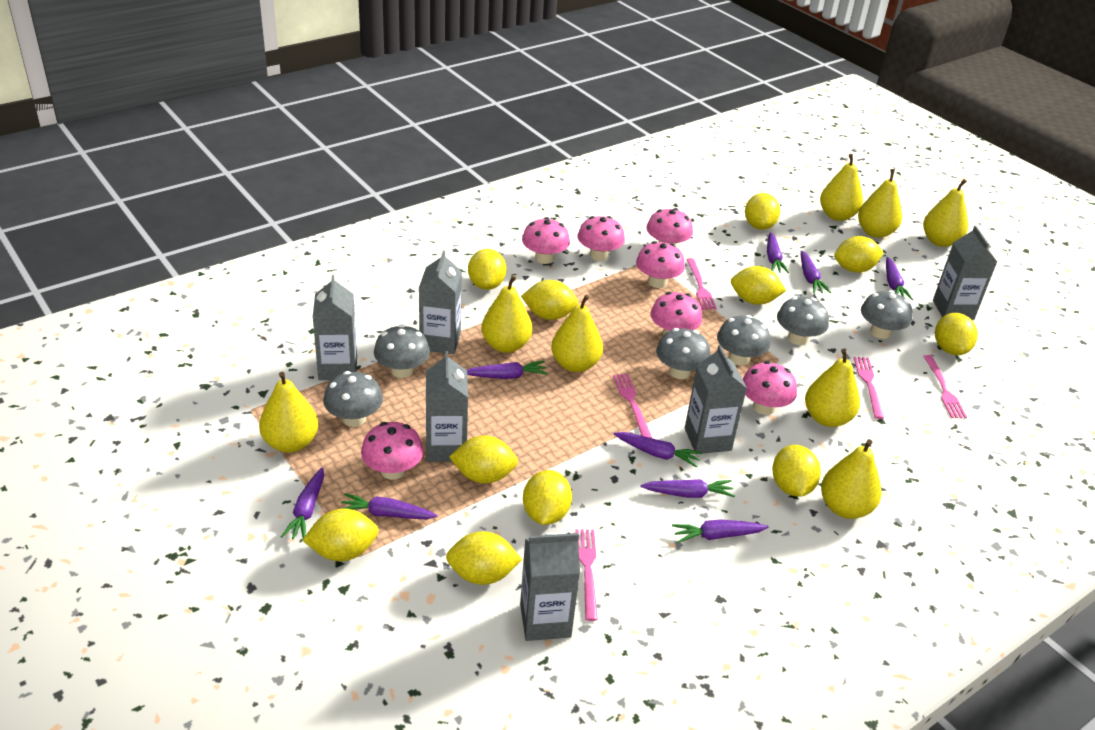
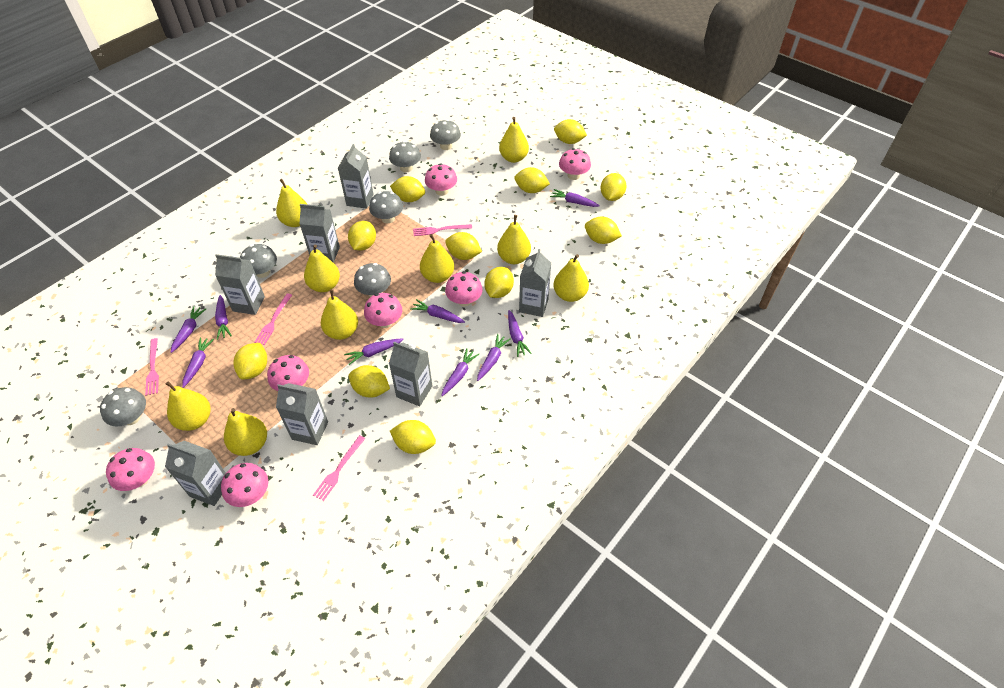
grey carton: 6 -> 7
pink fork: 5 -> 4
yellow pear: 8 -> 9

